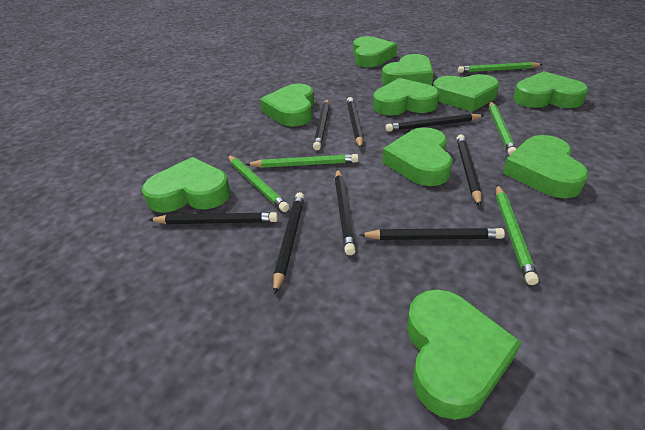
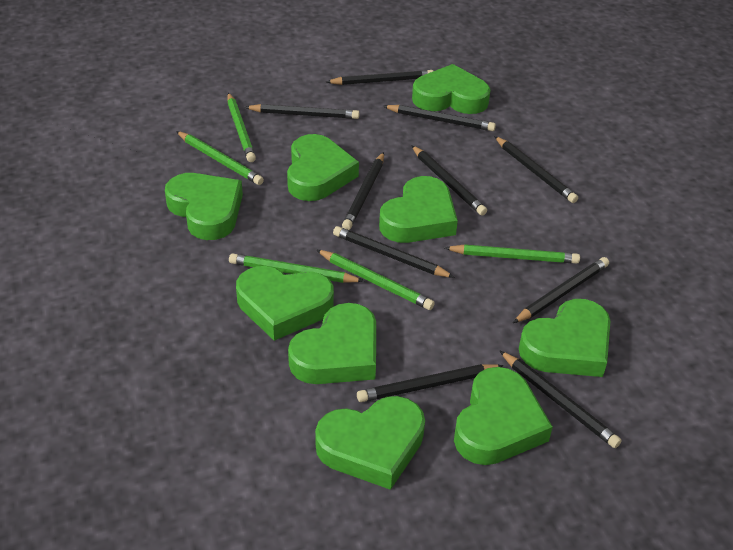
black pencil: 8 -> 10
green heart: 10 -> 9

